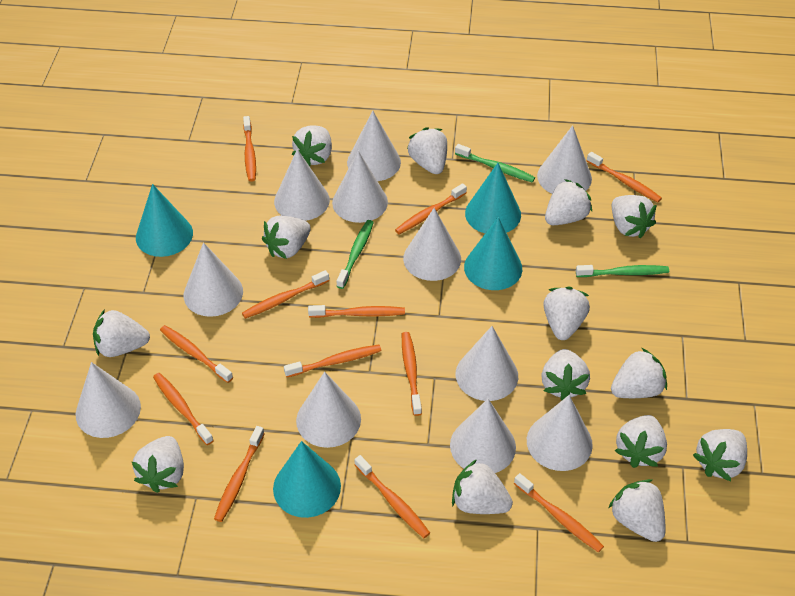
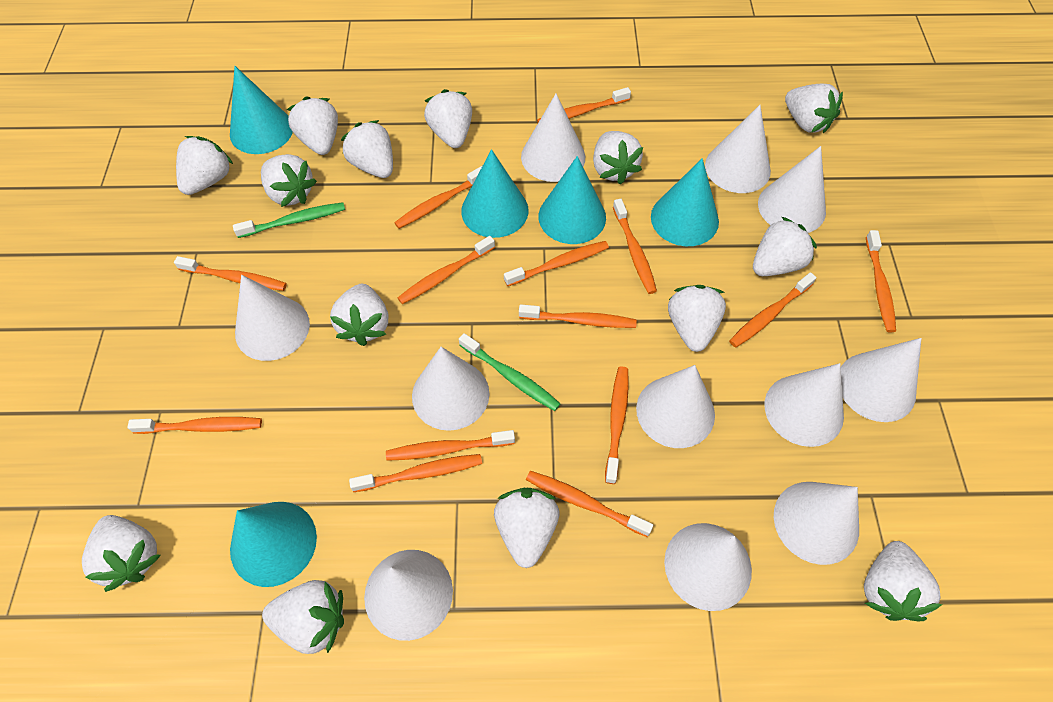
green toothbrush: 3 -> 2
orange toothbrush: 12 -> 14
turquoise cone: 4 -> 5

